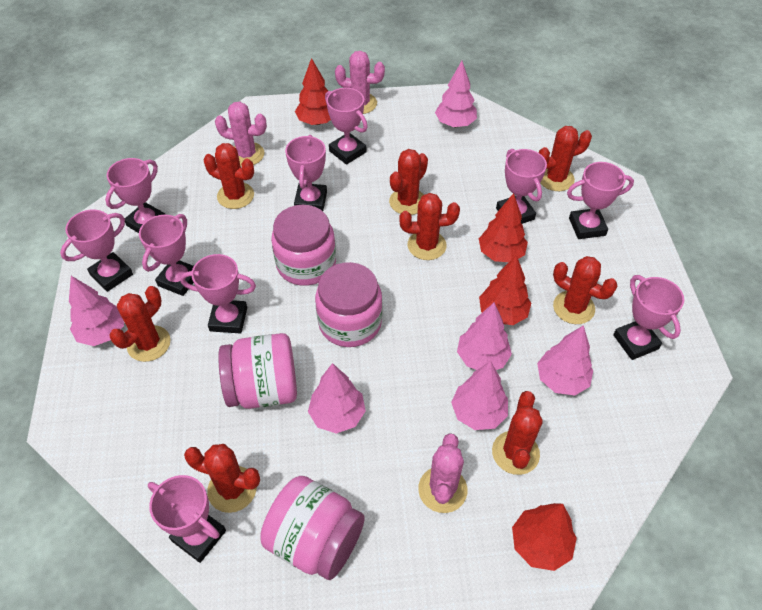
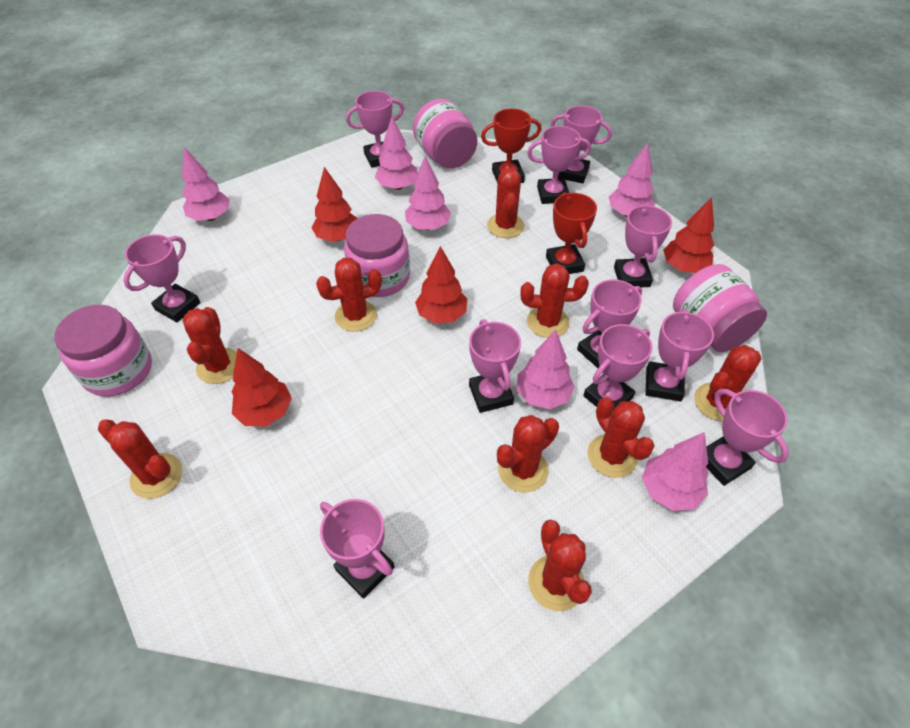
pink cactus: 3 -> 0
pink trophy: 10 -> 11
red cactus: 8 -> 9
red trophy: 0 -> 2

